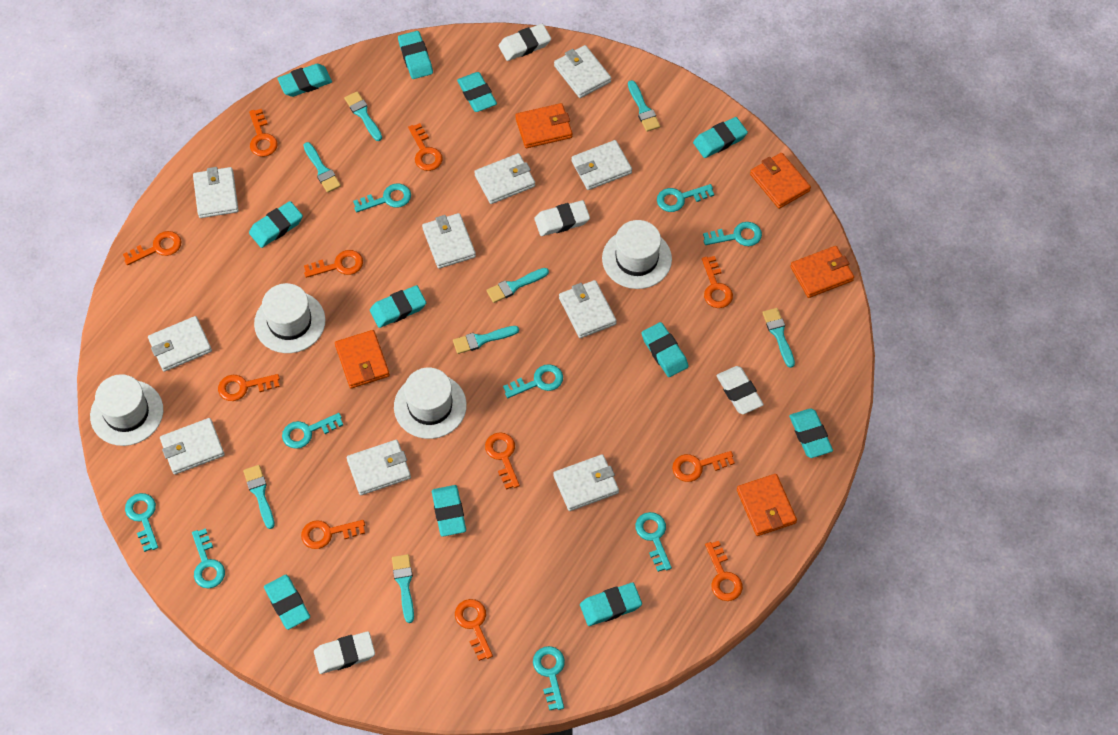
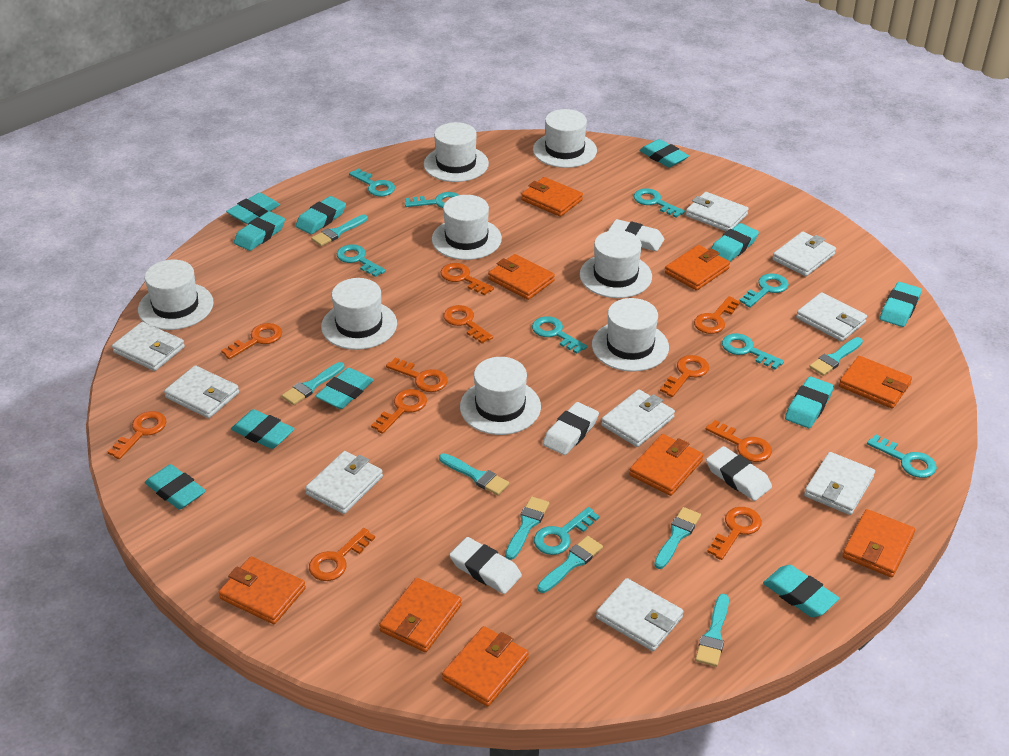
orange wallet: 5 -> 9
white hat: 4 -> 8
white wallet: 10 -> 9

